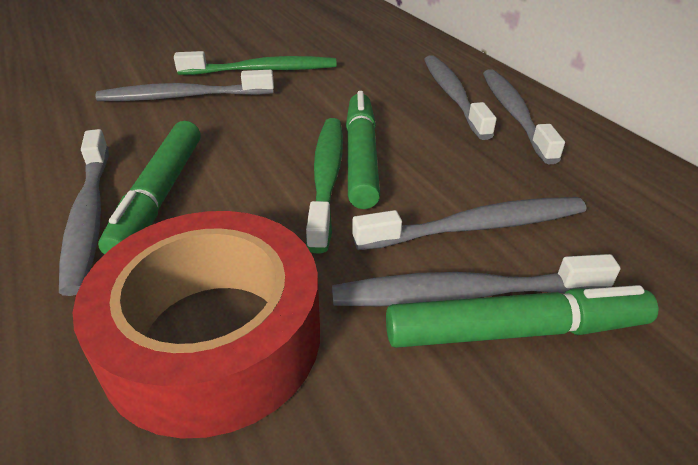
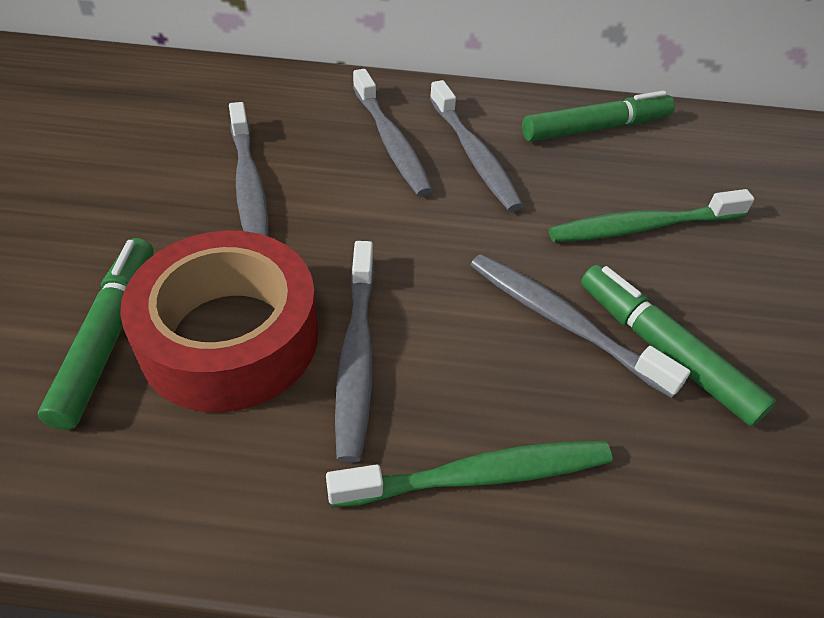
grey toothbrush: 6 -> 5

